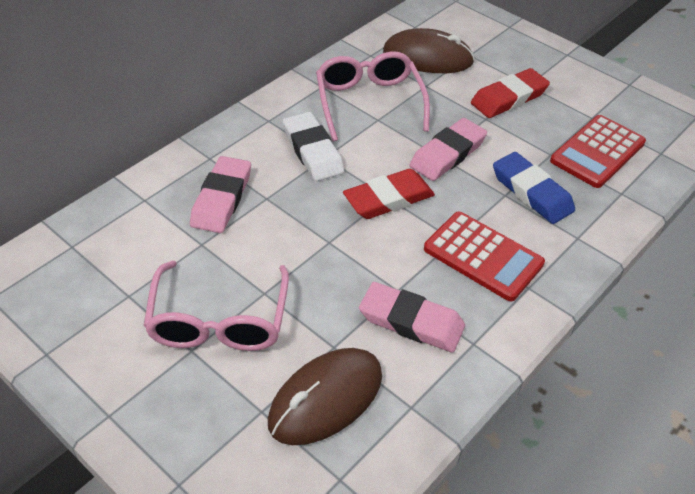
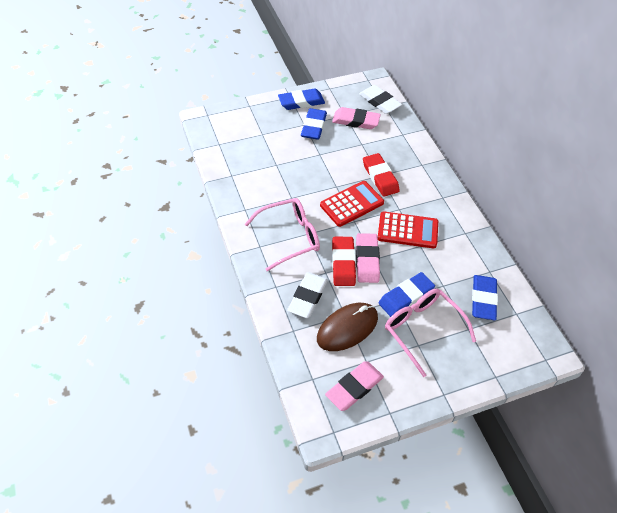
blue eraser: 1 -> 4
brown mouse: 2 -> 1
white eraser: 1 -> 2

